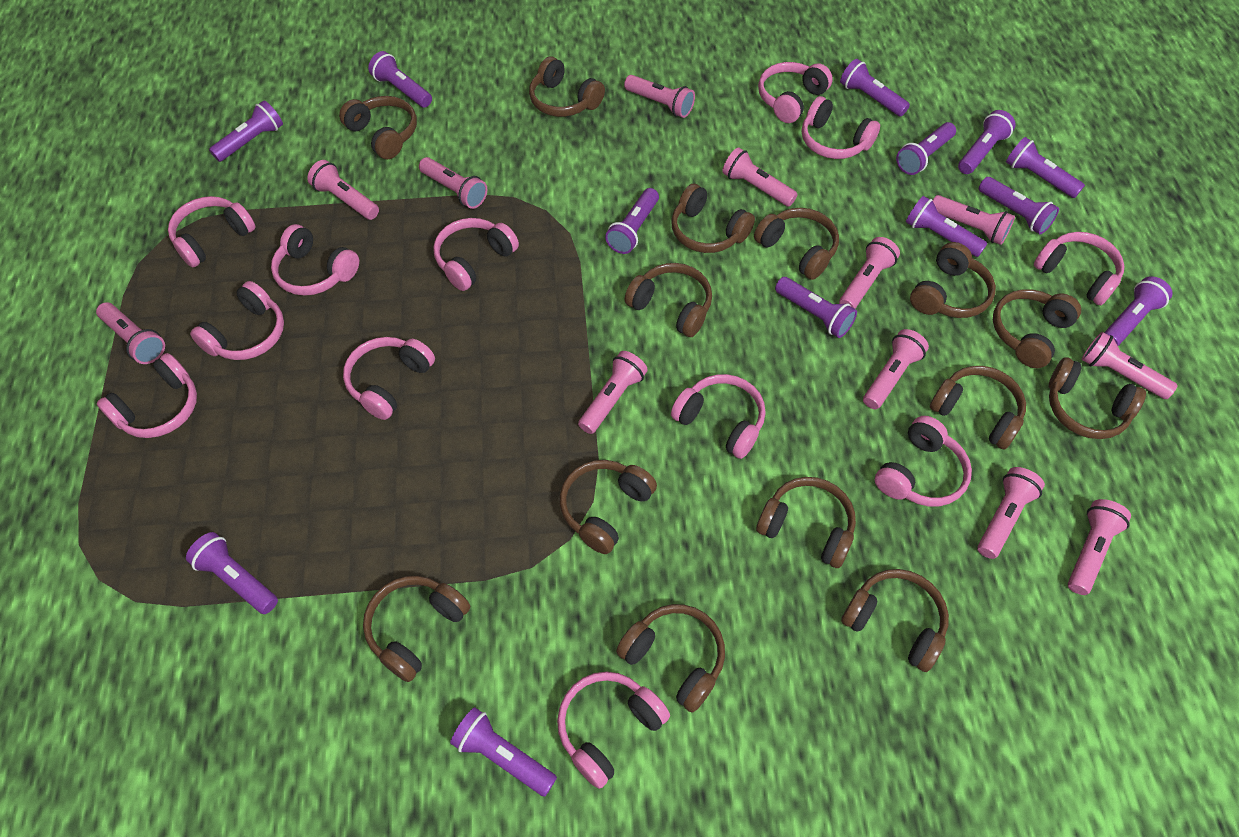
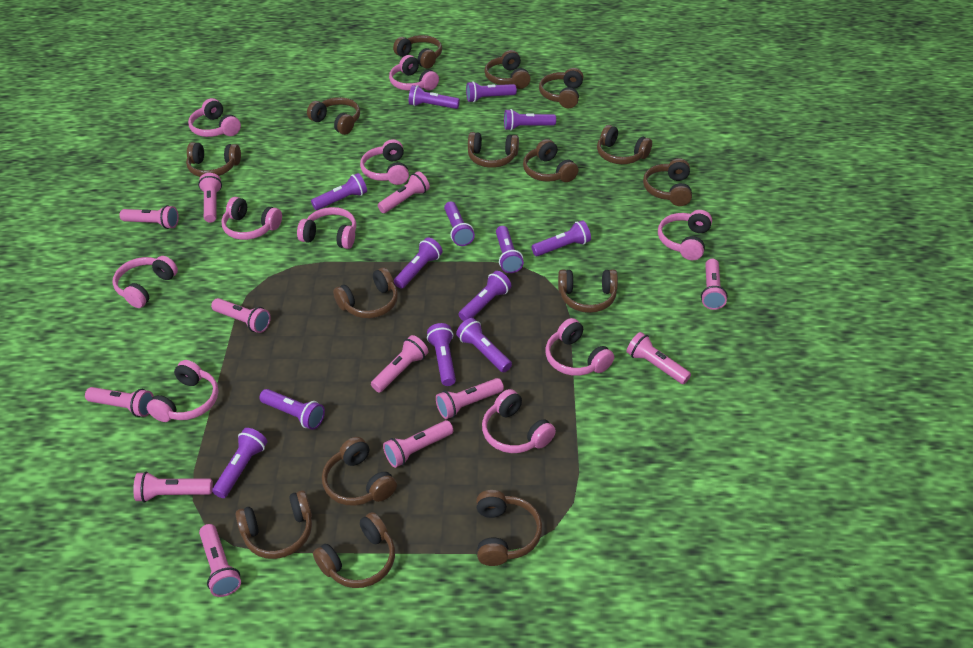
brown headphones: 14 -> 15
pink headphones: 12 -> 10

